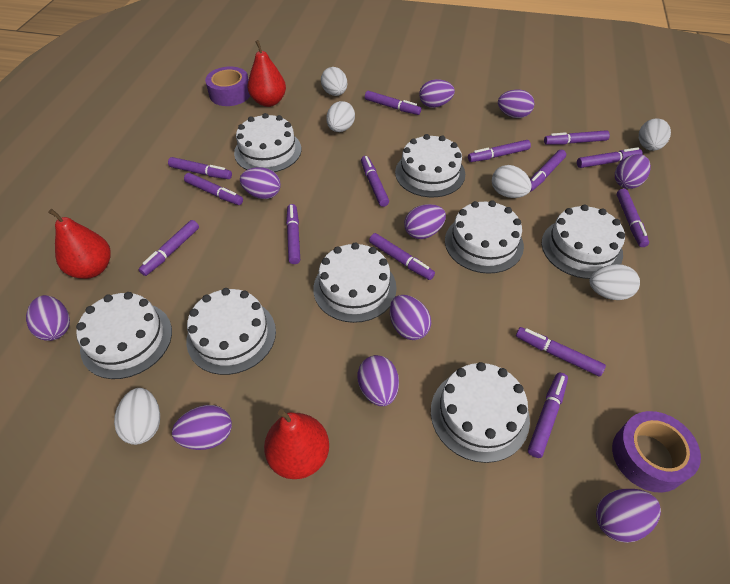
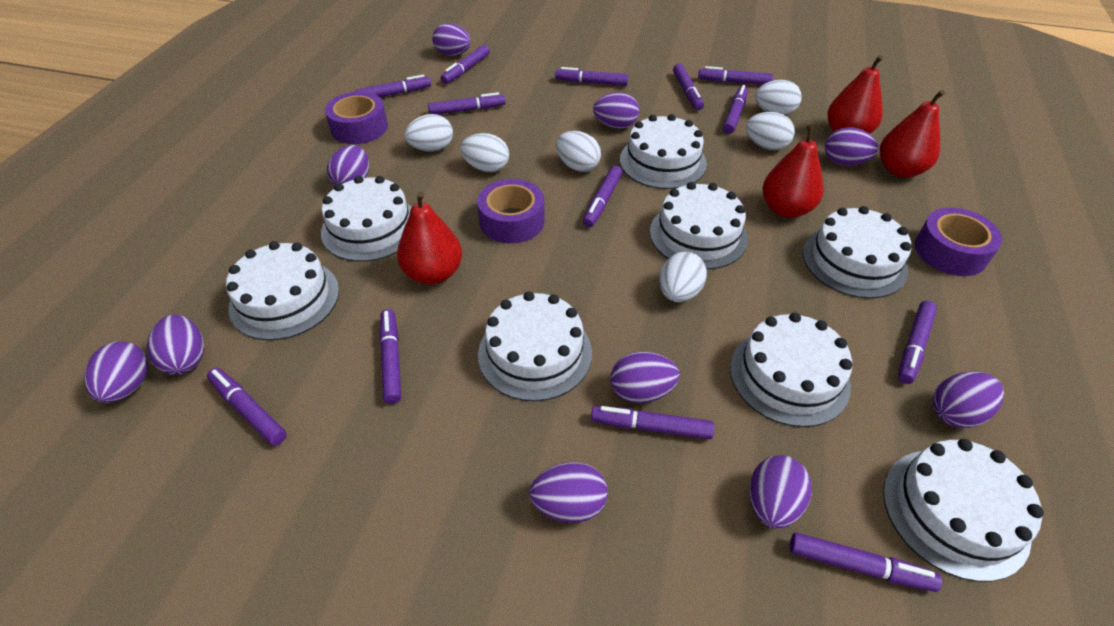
purple marker: 14 -> 13
purple tape: 2 -> 3
red pear: 3 -> 4

